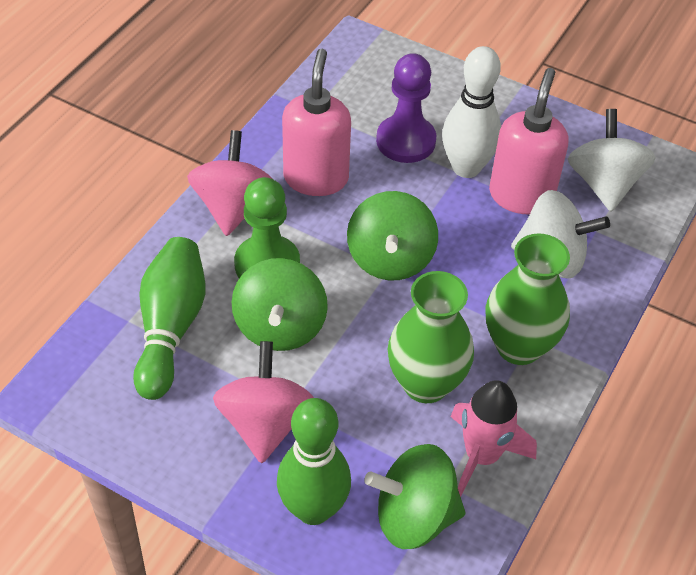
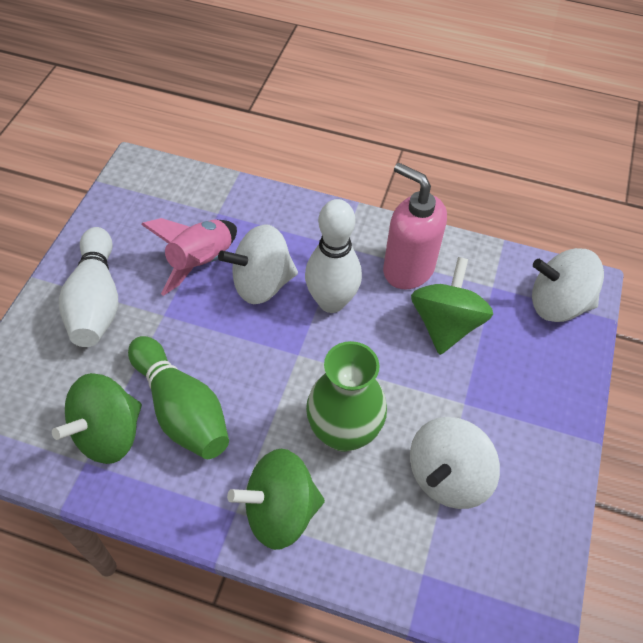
green bowling pin: 2 -> 1
green pawn: 1 -> 0
green vase: 2 -> 1
pink soap dispenser: 2 -> 1
pink spinning top: 2 -> 0
purple pawn: 1 -> 0
white bowling pin: 1 -> 2
white spinning top: 2 -> 3

